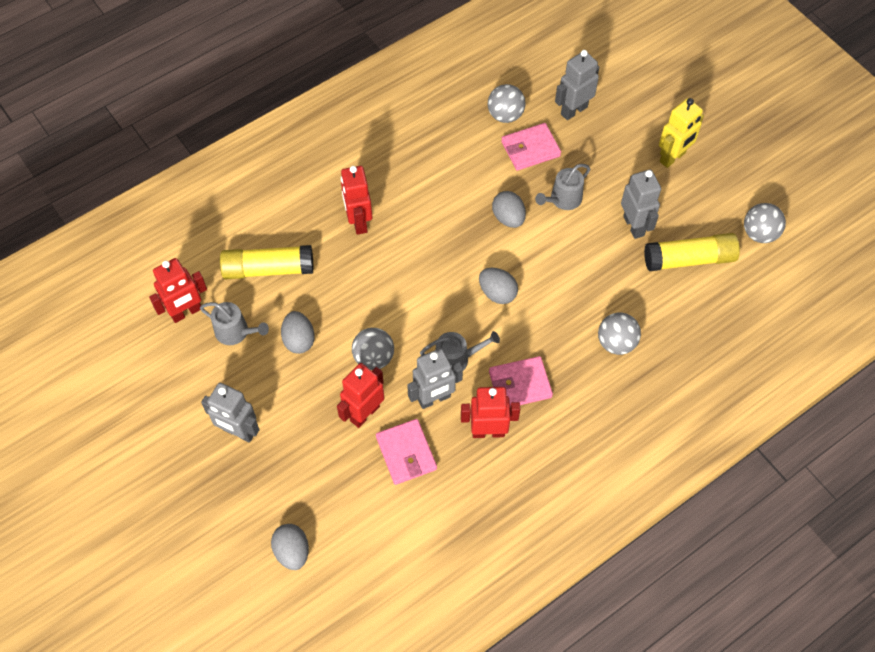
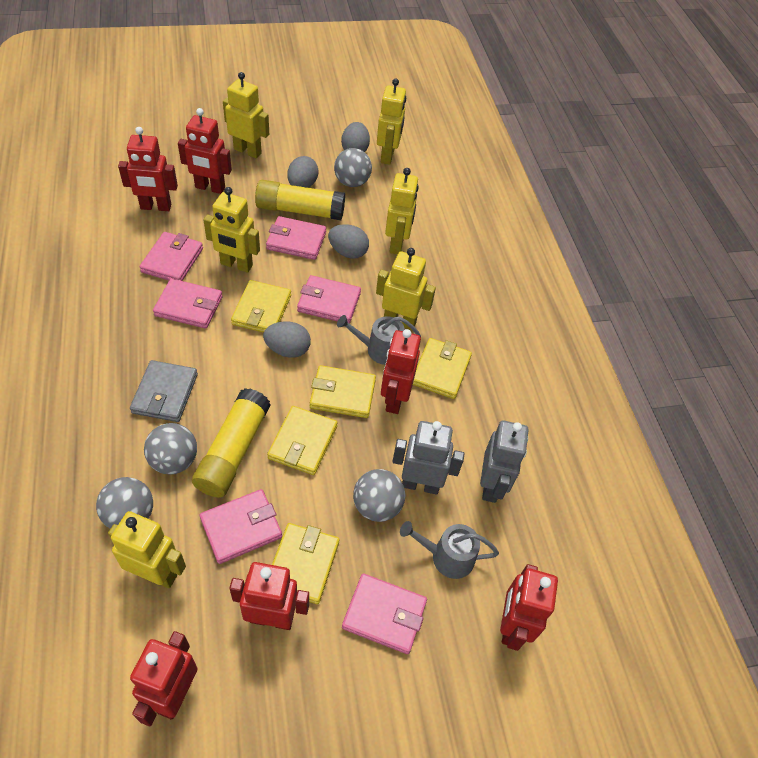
grey robot: 4 -> 2
grey wallet: 0 -> 1
grey watering can: 3 -> 2
pink wallet: 3 -> 6
red robot: 4 -> 6
yellow robot: 1 -> 6
yellow wallet: 0 -> 5

